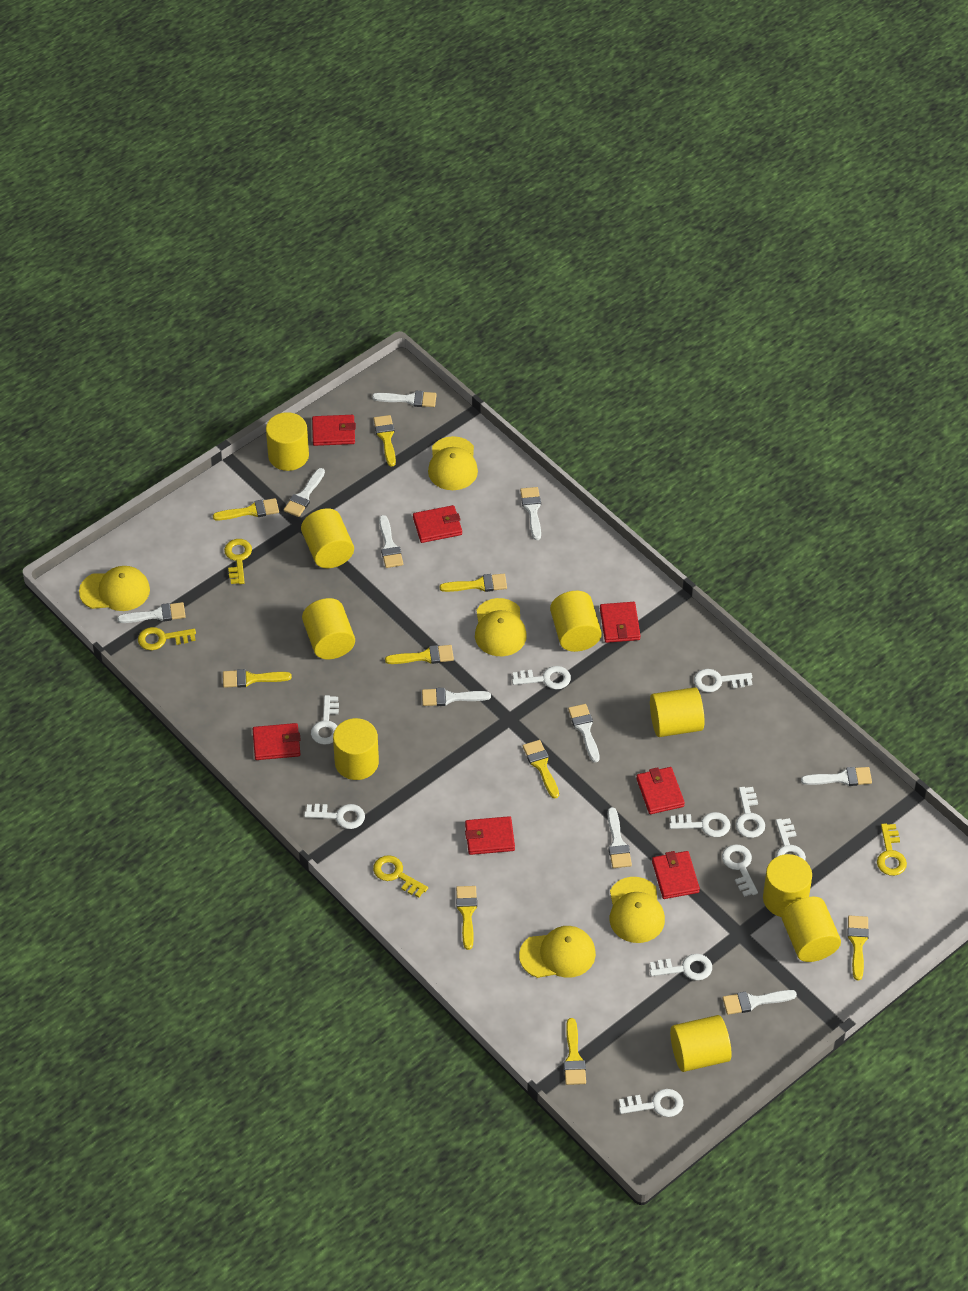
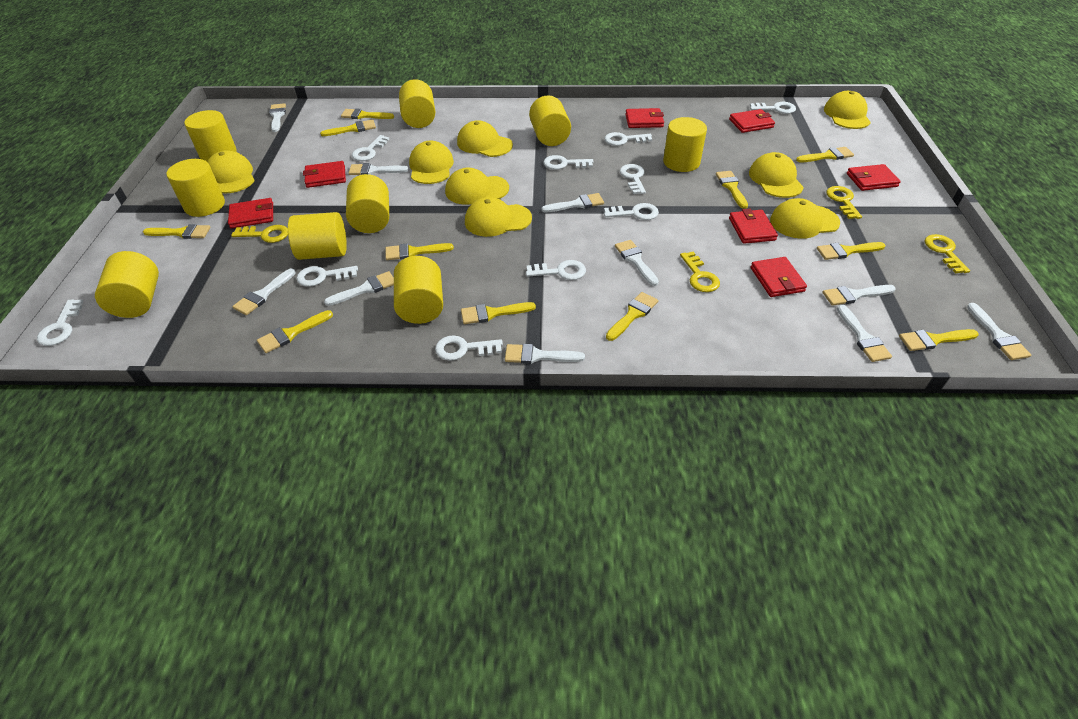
yellow brush: 9 -> 11
yellow cap: 5 -> 8

